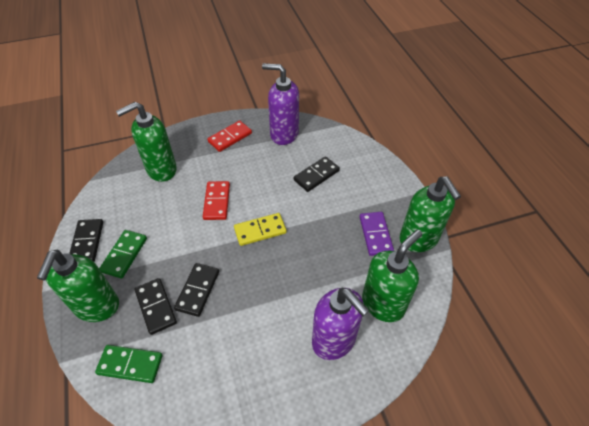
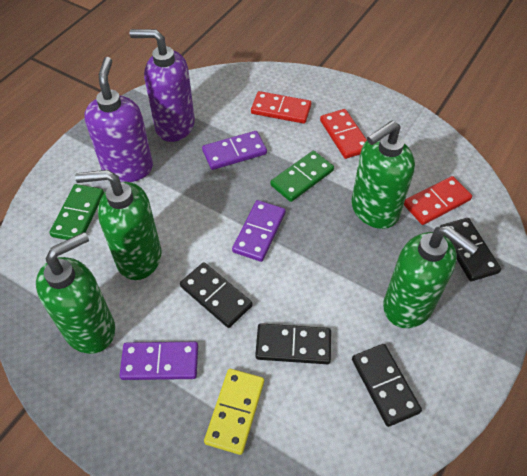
purple domino: 1 -> 3
red domino: 2 -> 3

